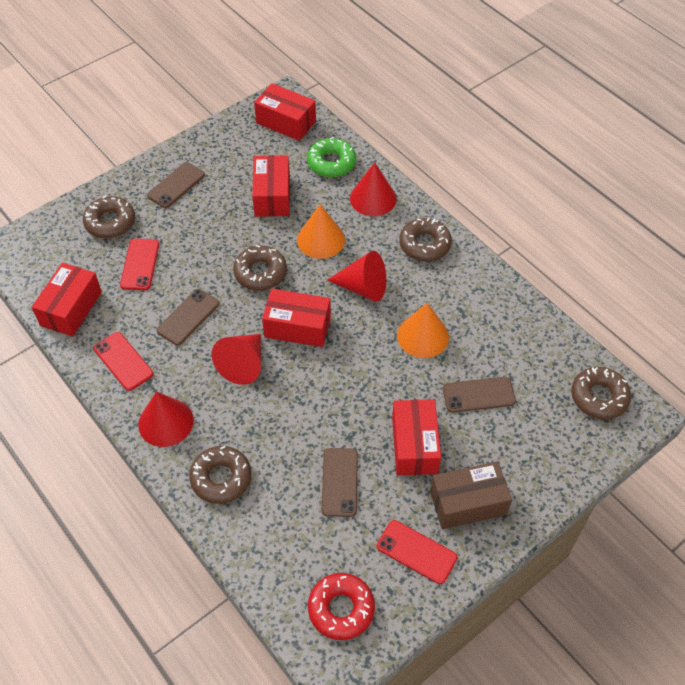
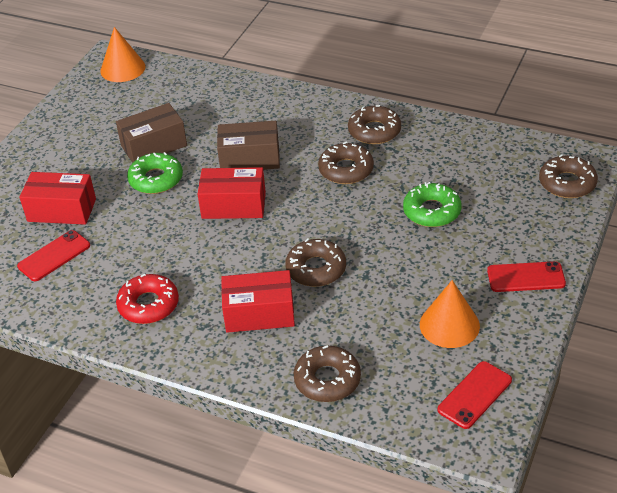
brown box: 1 -> 2
brown phone: 4 -> 0
green donut: 1 -> 2
red box: 5 -> 3
red cone: 4 -> 0

